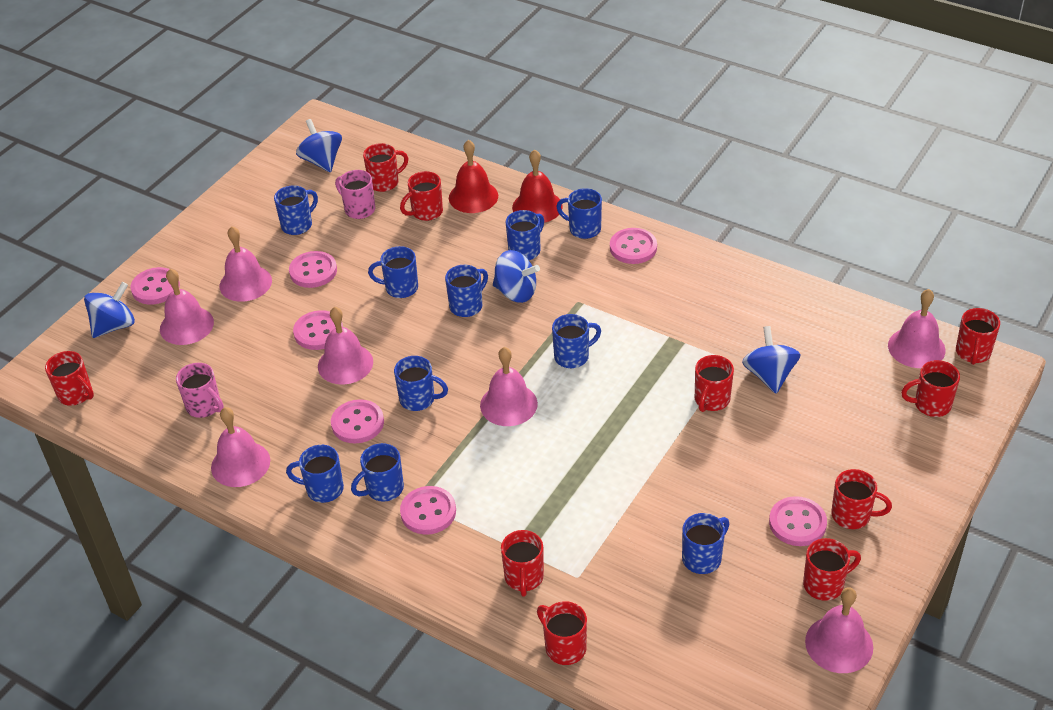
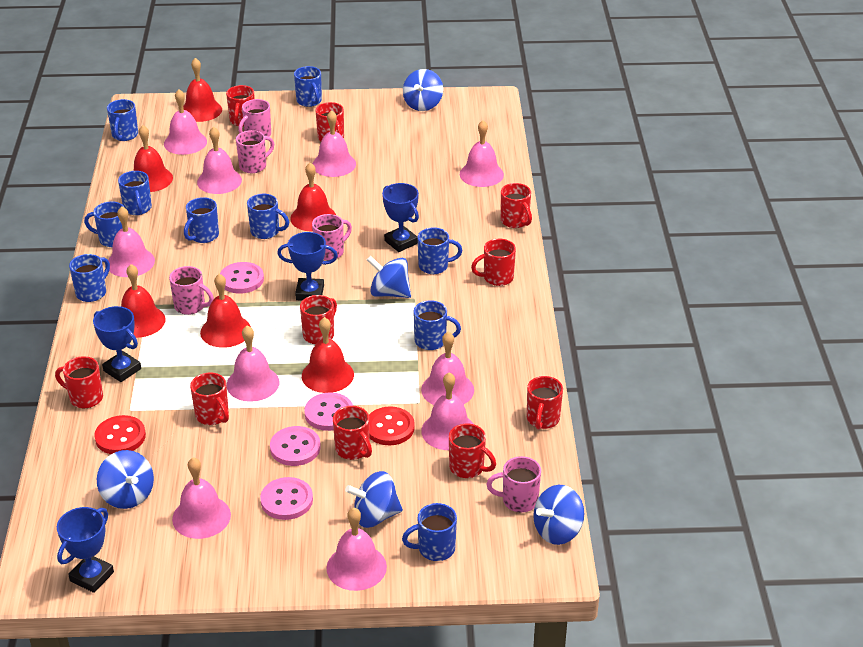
blue spinning top: 4 -> 5
blue trophy: 0 -> 4
pink bell: 7 -> 10
pink button: 7 -> 4
pink mug: 2 -> 5
red bell: 2 -> 6
red button: 0 -> 2

